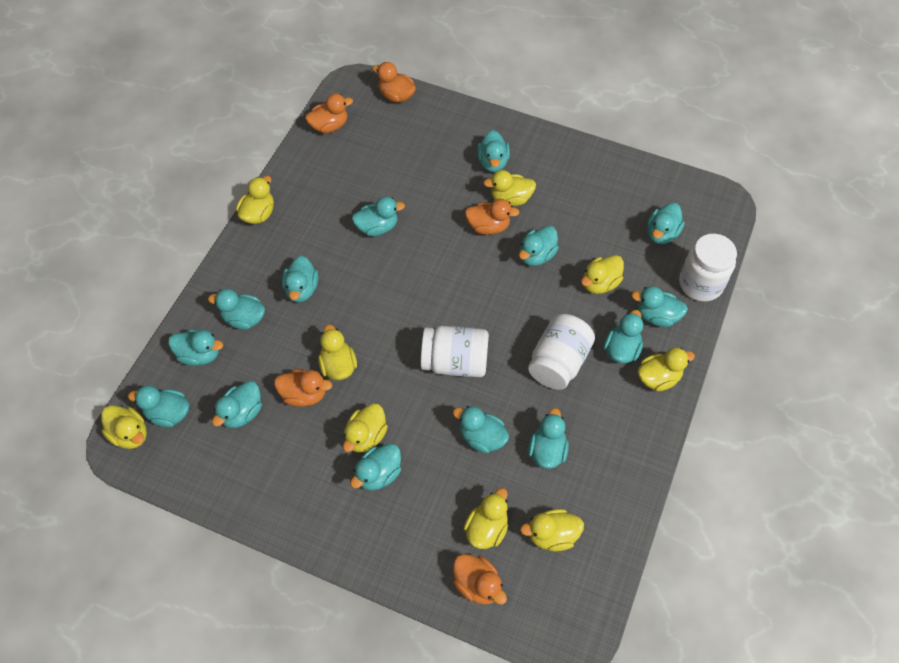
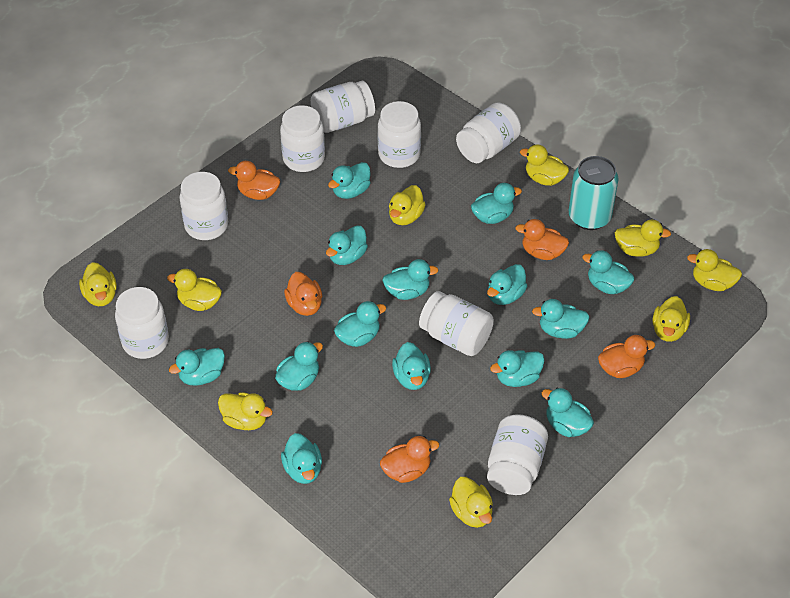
turquoise can: 0 -> 1
white jar: 3 -> 8

